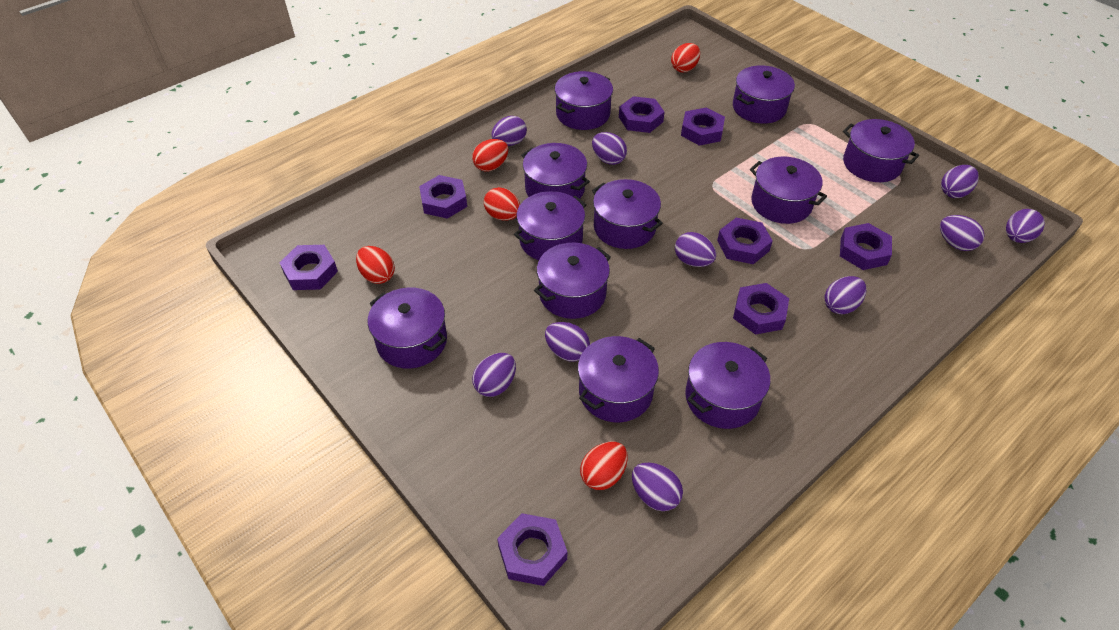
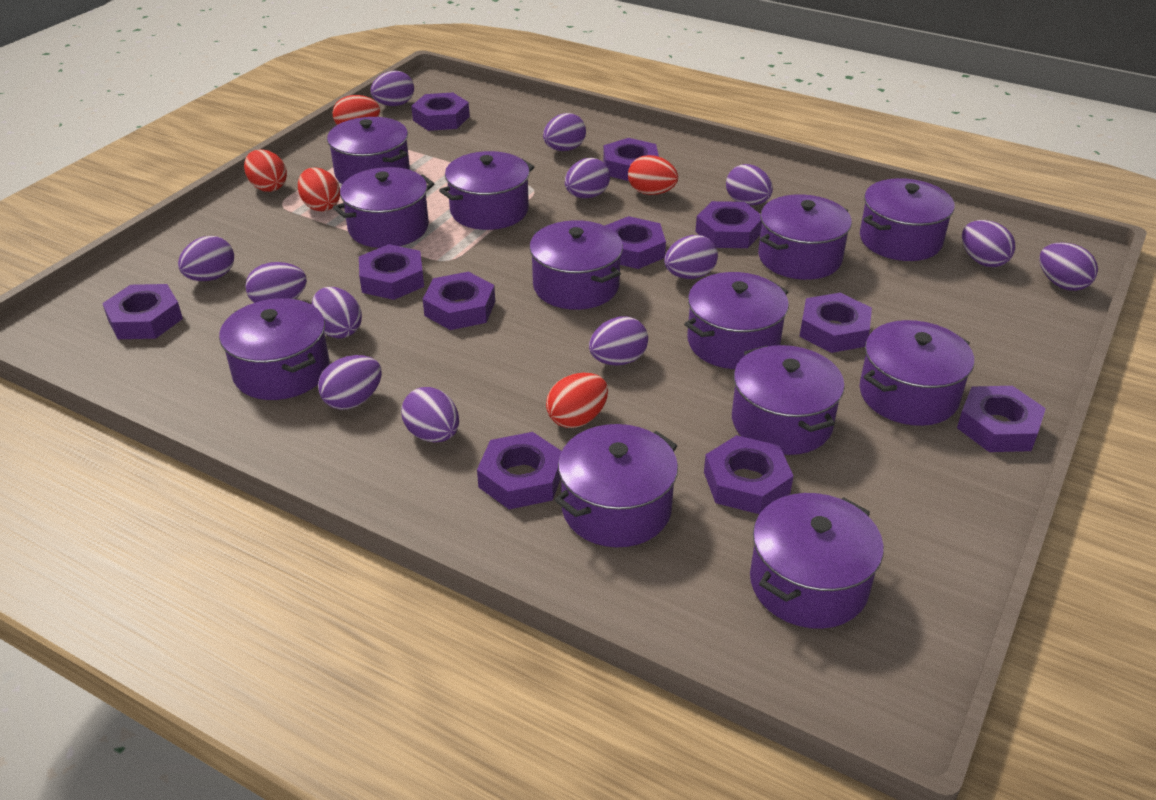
purple egg: 10 -> 13
purple nut: 8 -> 11
purple pot: 11 -> 12

